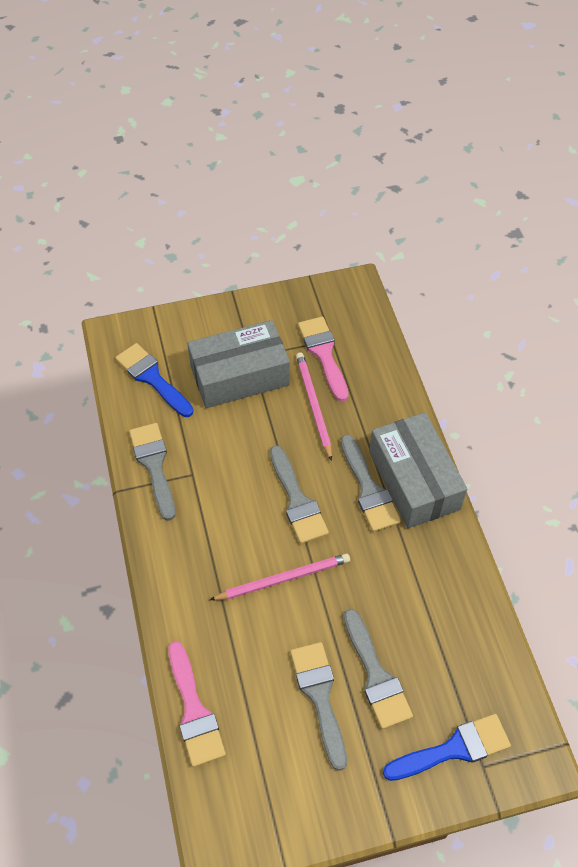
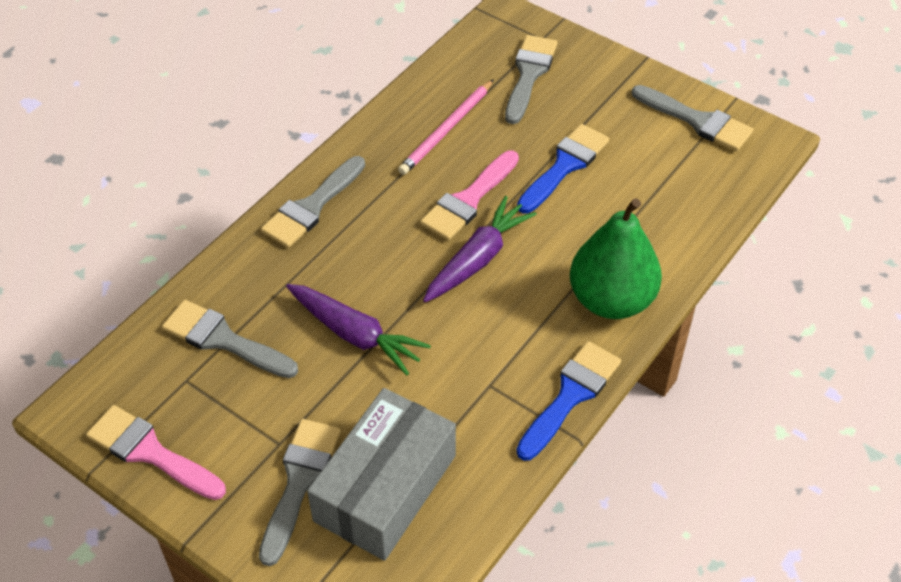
green pear: 0 -> 1
grey box: 2 -> 1
pink pencil: 2 -> 1
purple carrot: 0 -> 2

